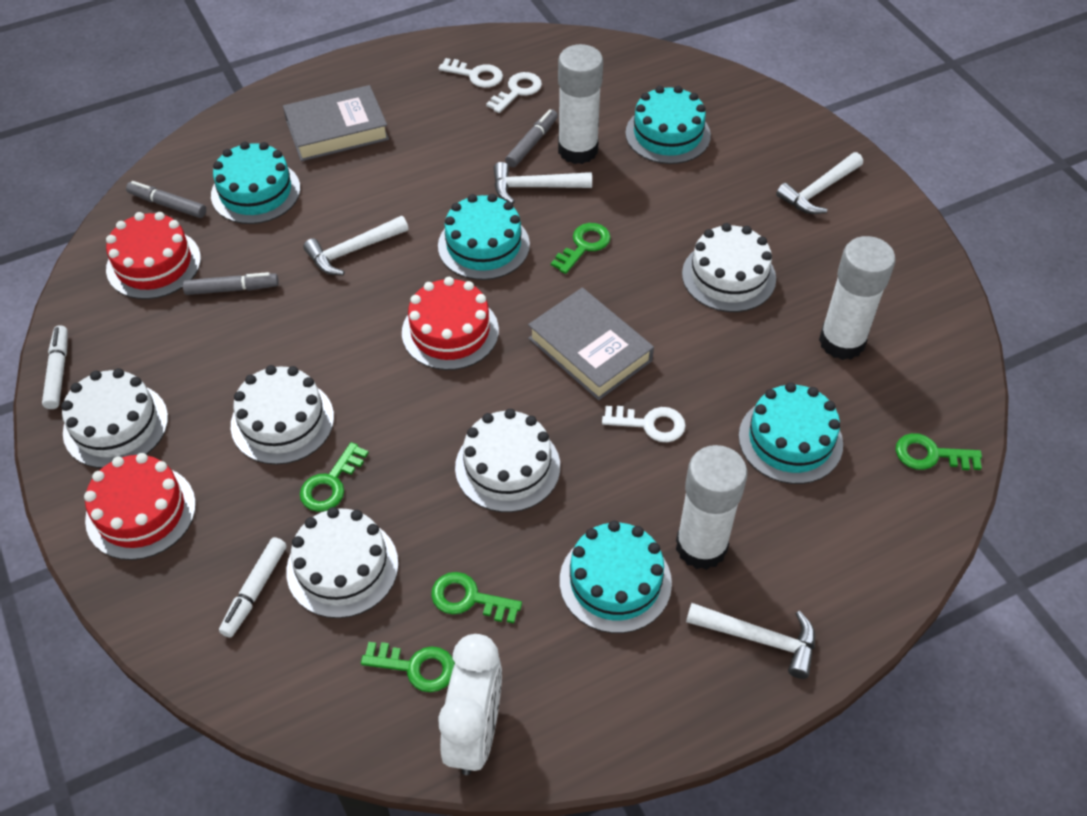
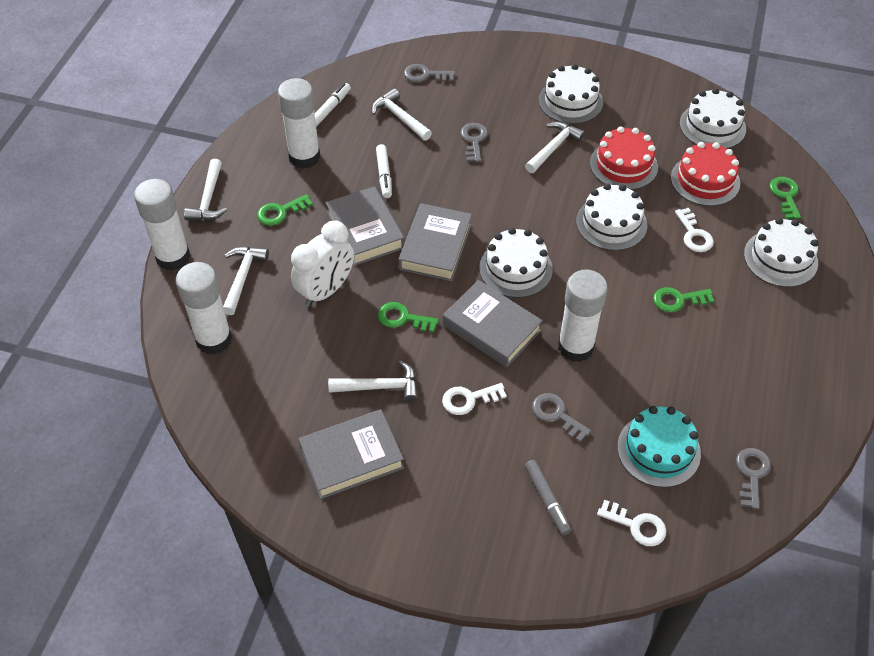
green key: 5 -> 4
grey book: 2 -> 4
grey key: 0 -> 4
grey marker: 3 -> 1
red cake: 3 -> 2
turquoise cake: 5 -> 1
white glue stick: 3 -> 4
white hammer: 4 -> 5

